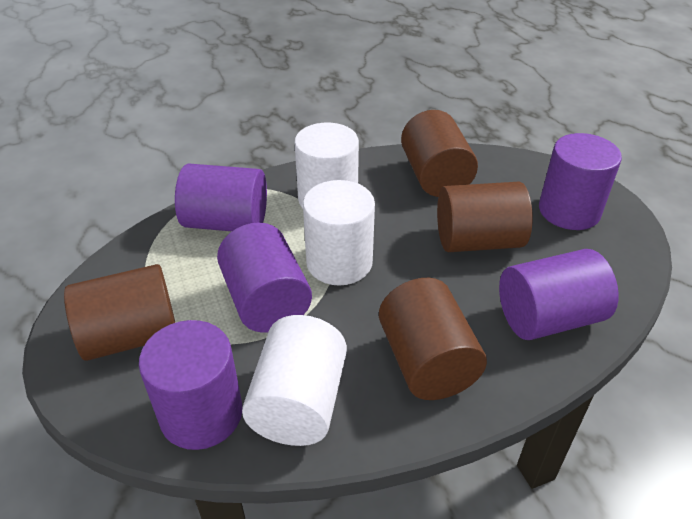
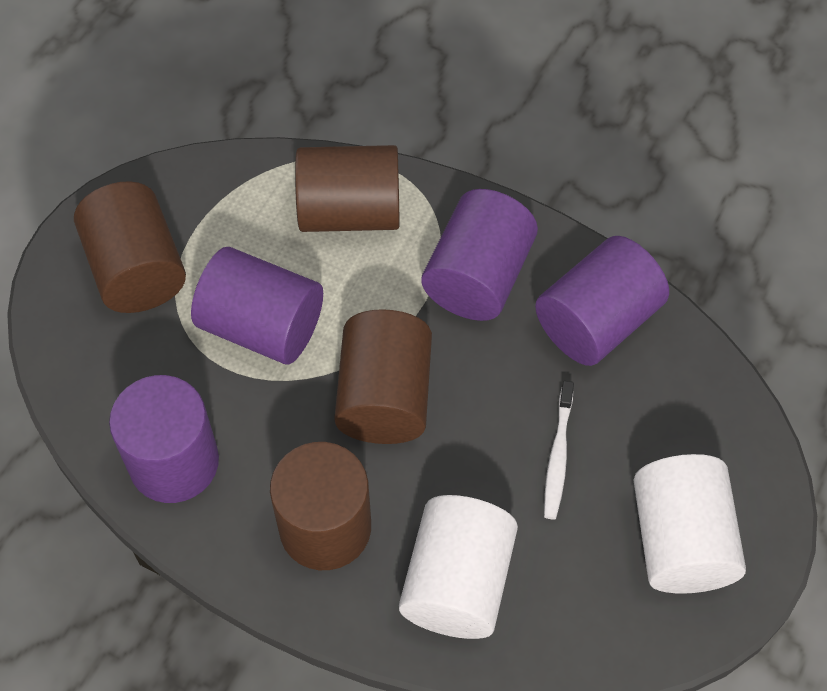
purple cylinder: 5 -> 4
white cylinder: 3 -> 2
white toothbrush: 0 -> 1

